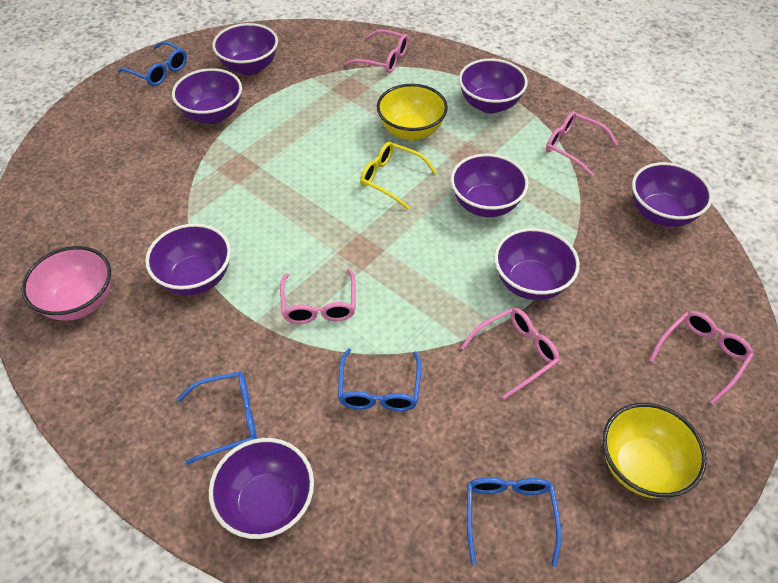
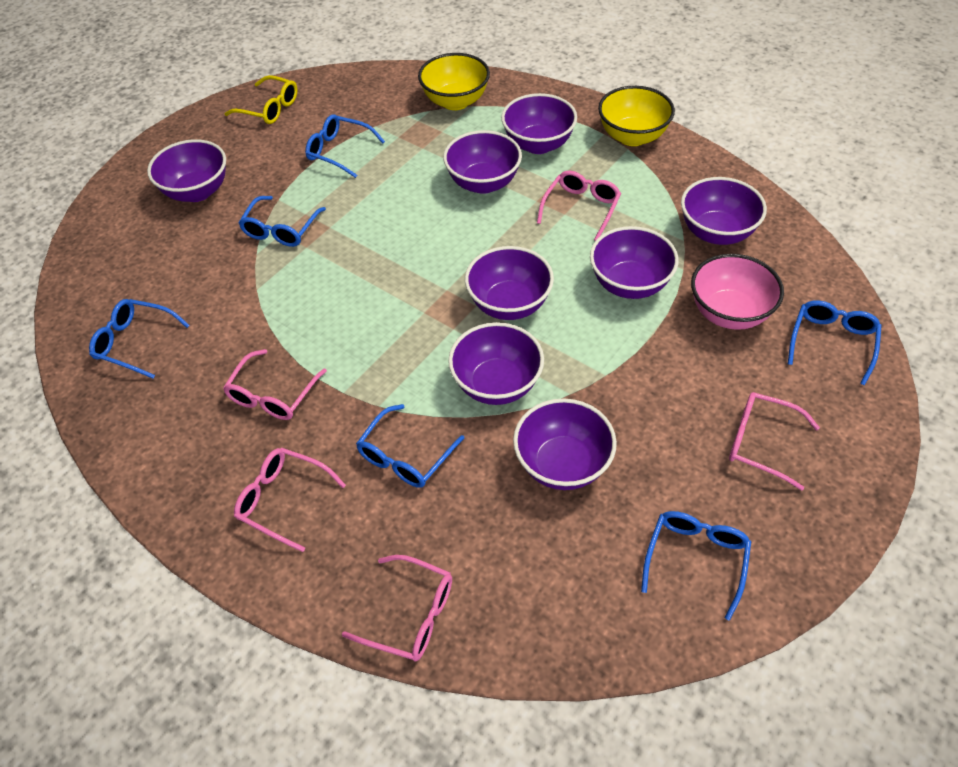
blue glasses: 4 -> 6

